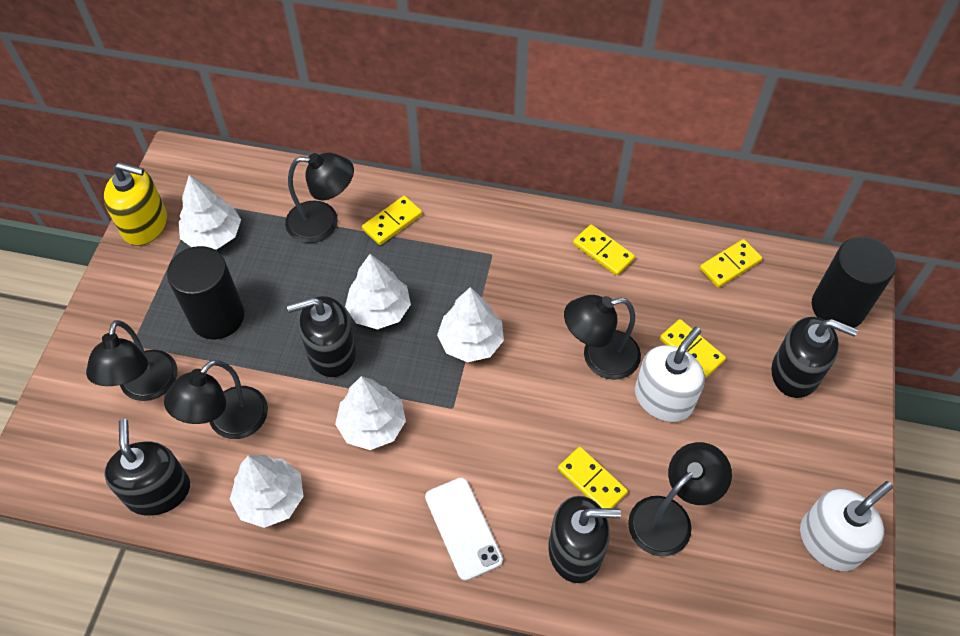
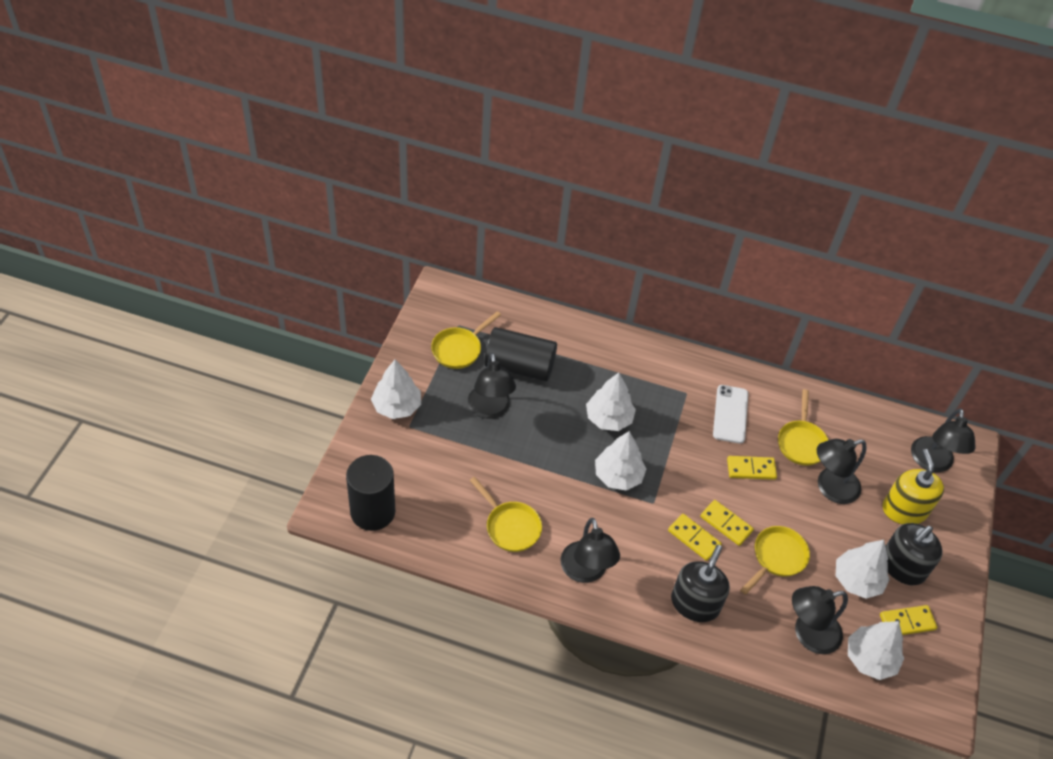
black soap dispenser: 4 -> 2
white soap dispenser: 2 -> 0
yellow domino: 5 -> 4
yellow pan: 0 -> 4

